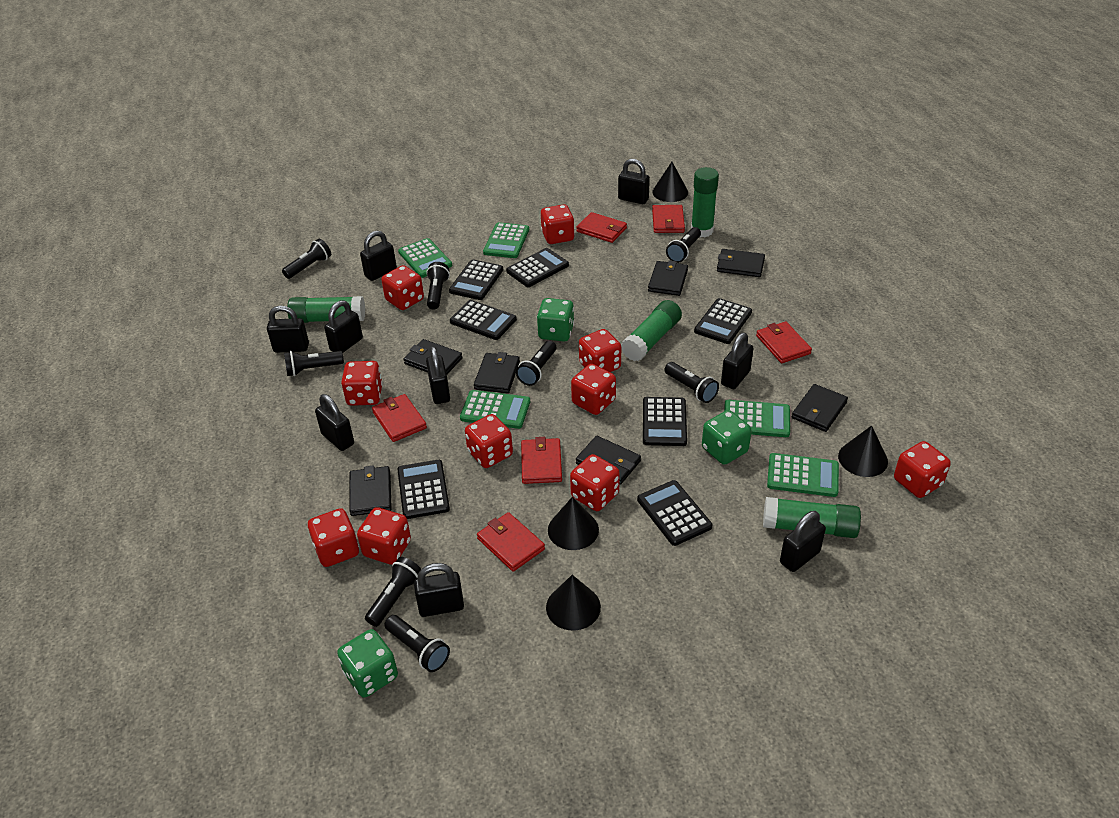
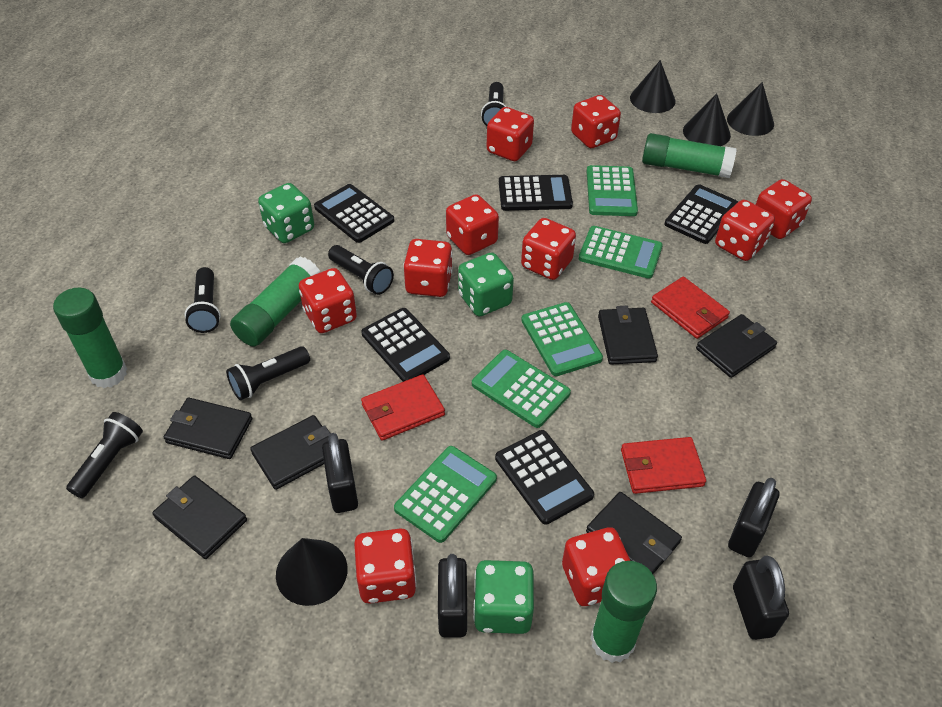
black calculator: 7 -> 5
black flashlight: 8 -> 5
black padlock: 9 -> 4
black wallet: 7 -> 6
red wallet: 6 -> 3

